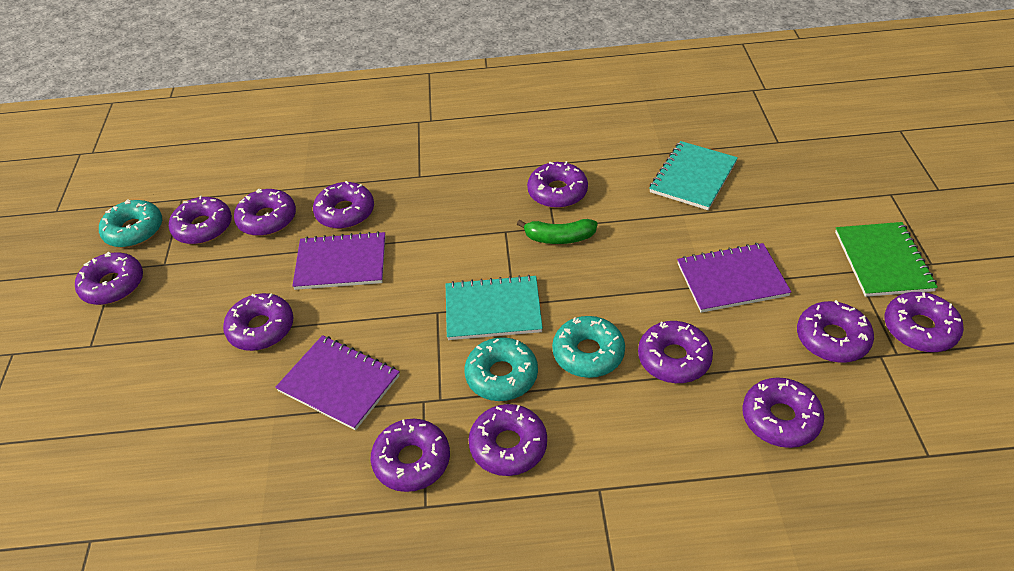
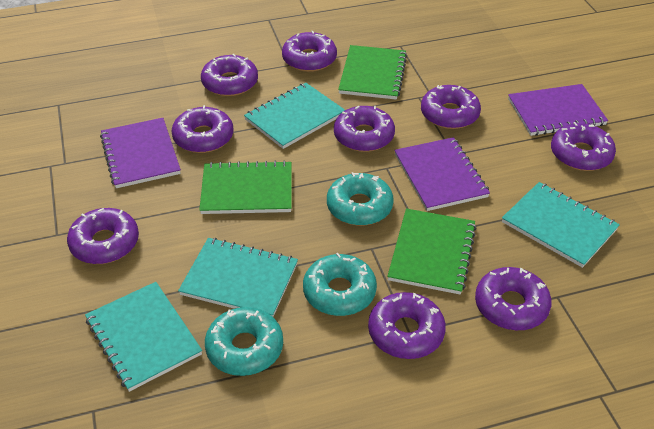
green banana: 1 -> 0
green notebook: 1 -> 3
purple donut: 12 -> 9
turquoise notebook: 2 -> 4

